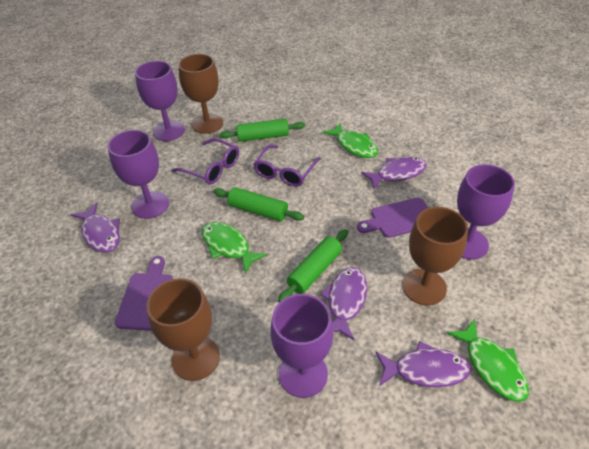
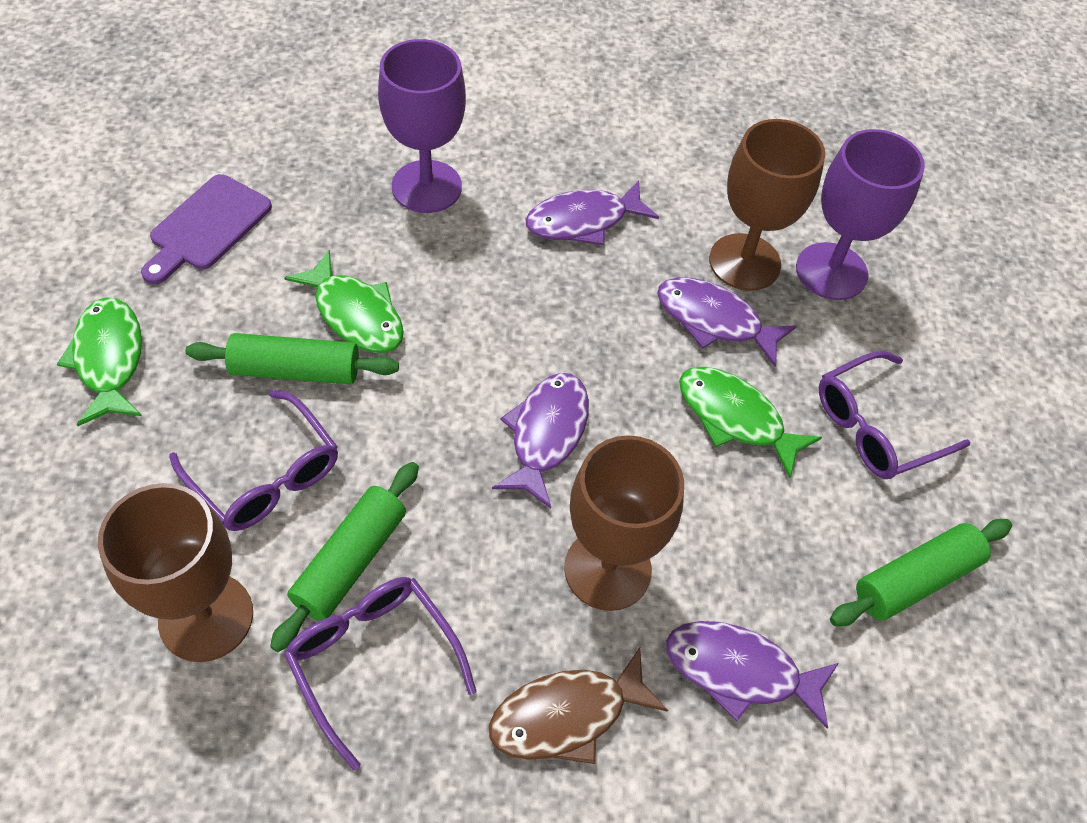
brown fish: 0 -> 1
purple cutting board: 2 -> 1
purple glasses: 2 -> 3
purple goblet: 4 -> 2

